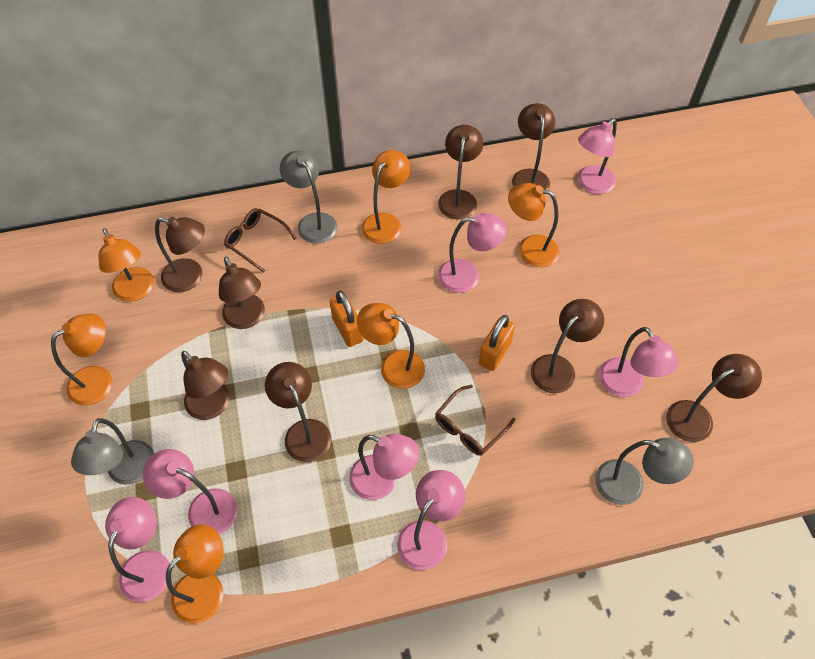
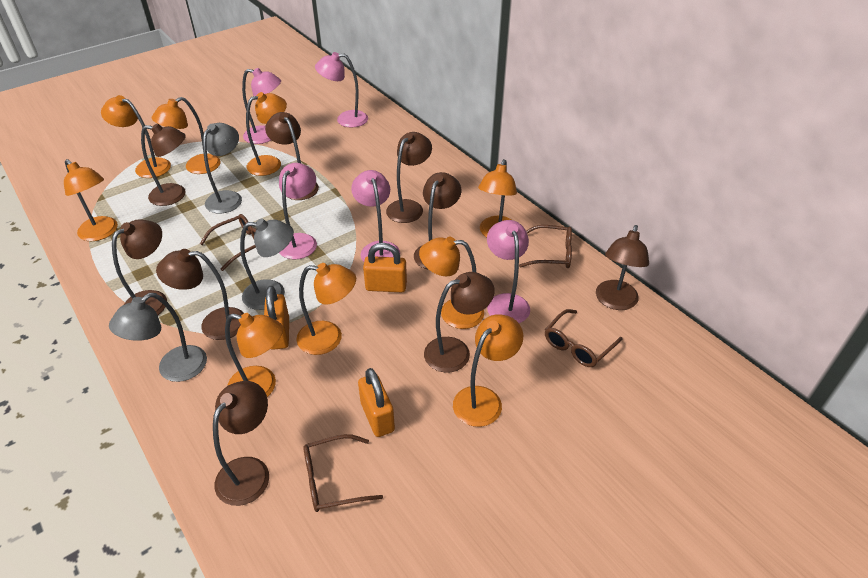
brown glasses: 2 -> 4
brown lamp: 8 -> 9
orange lamp: 6 -> 9
orange padlock: 2 -> 3
pink lamp: 7 -> 5

